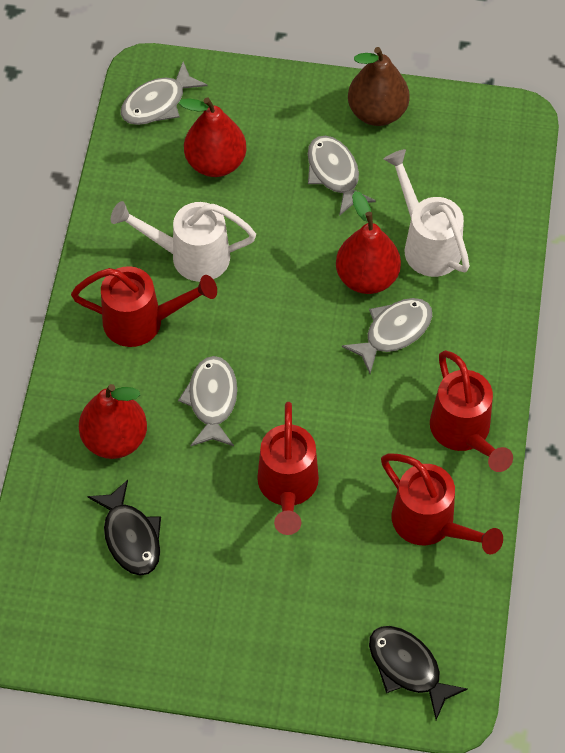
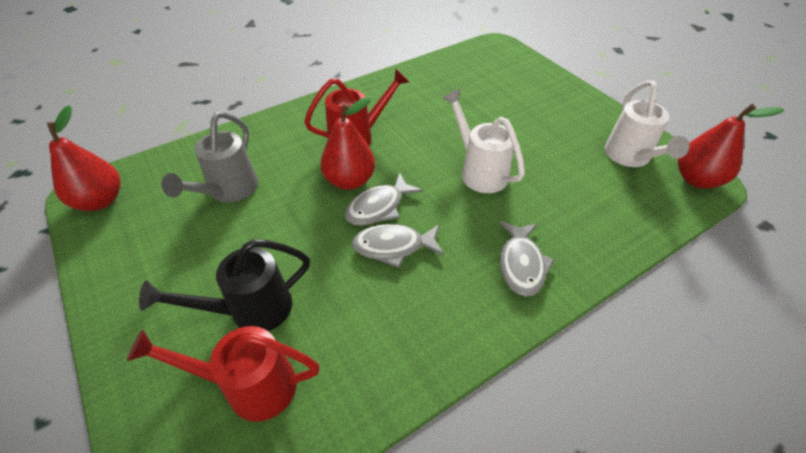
black fish: 2 -> 0
black watering can: 0 -> 1
brown pear: 1 -> 0
grey fish: 4 -> 3
grey watering can: 0 -> 1
red watering can: 4 -> 2

